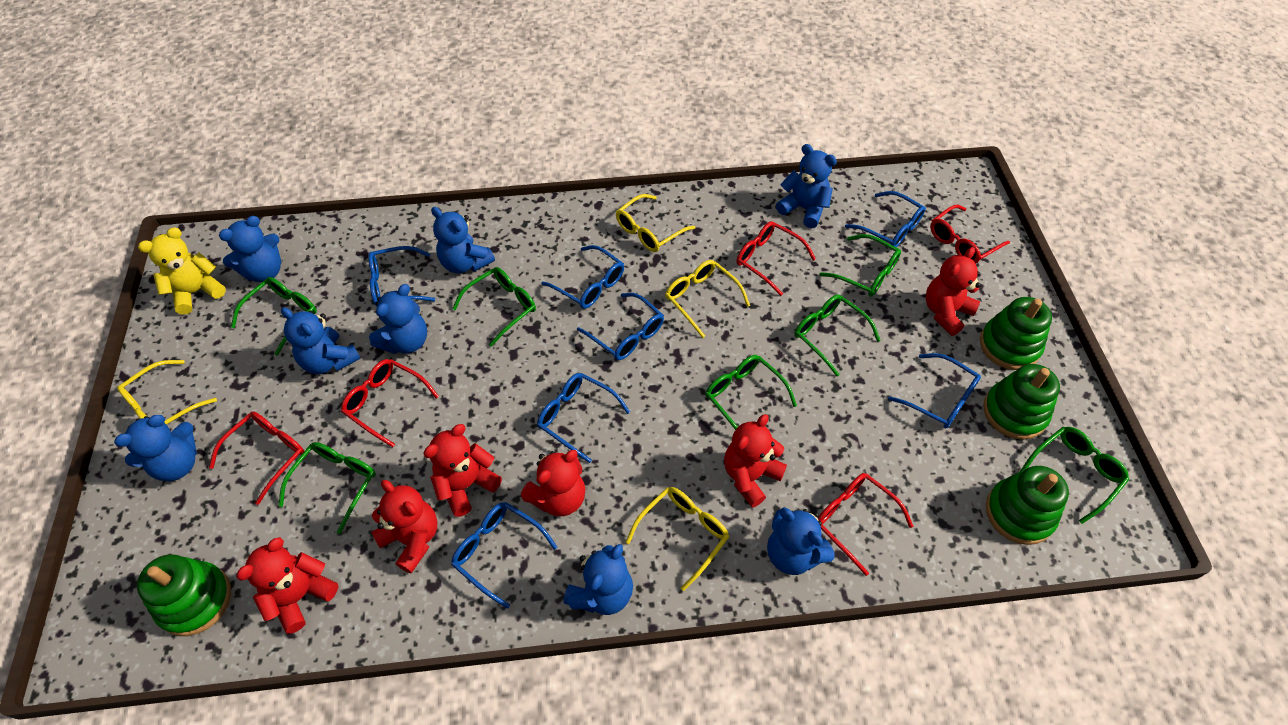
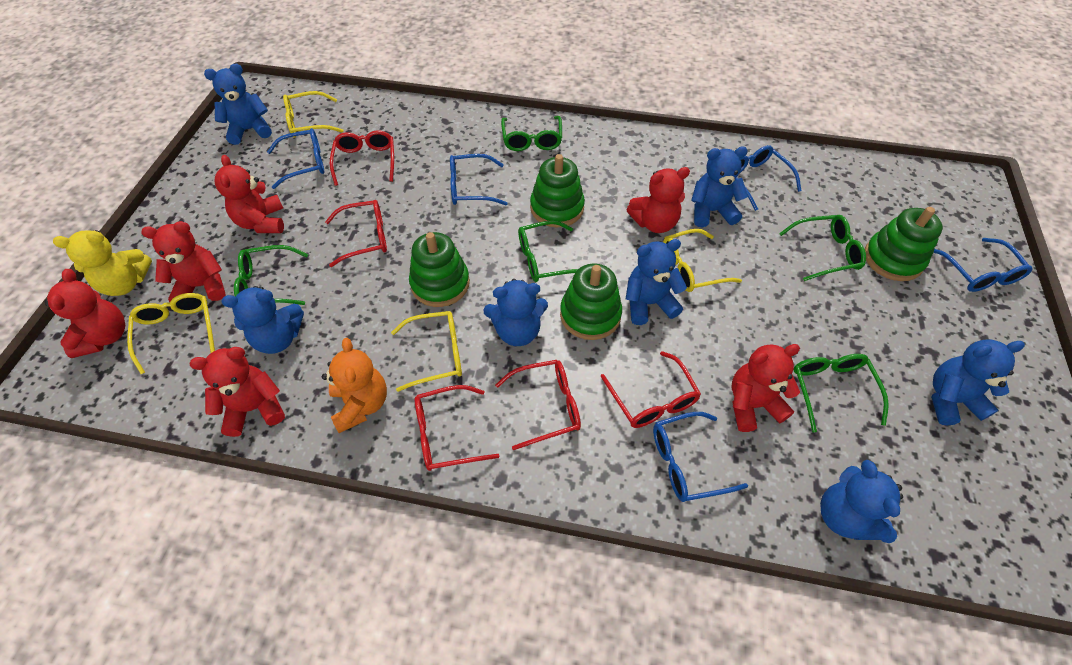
blue glasses: 7 -> 5
blue teddy bear: 8 -> 7
green glasses: 7 -> 5
orange teddy bear: 0 -> 1

